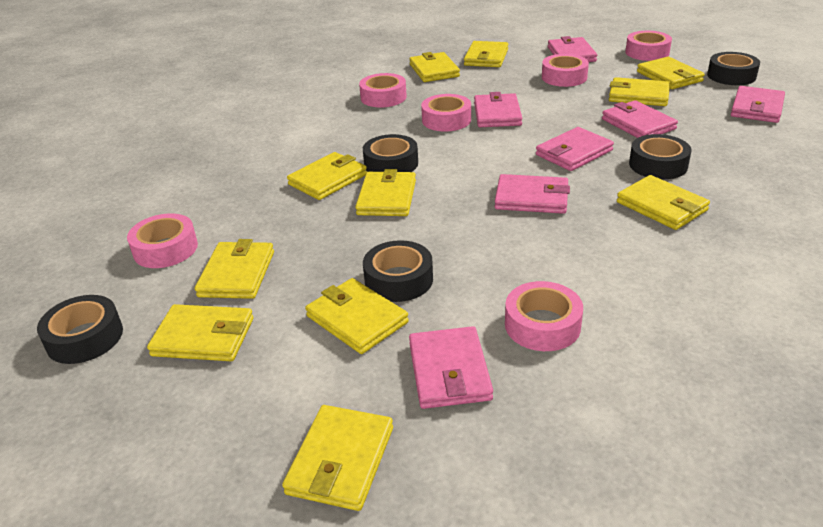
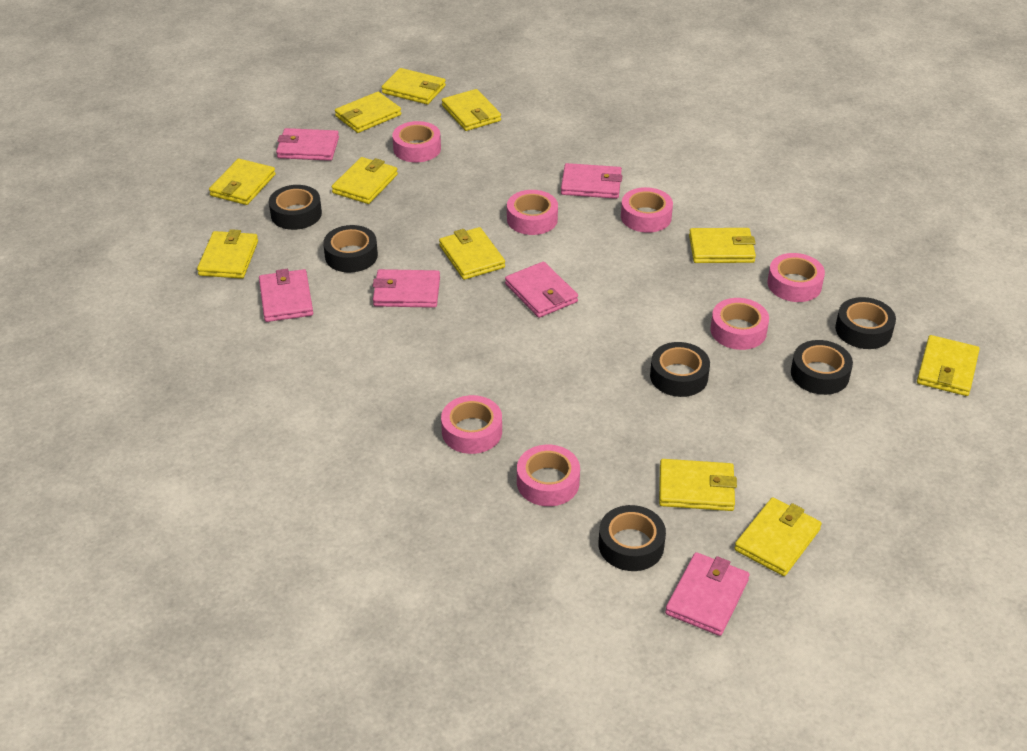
black tape: 5 -> 6
pink tape: 6 -> 7
pink wallet: 7 -> 6

